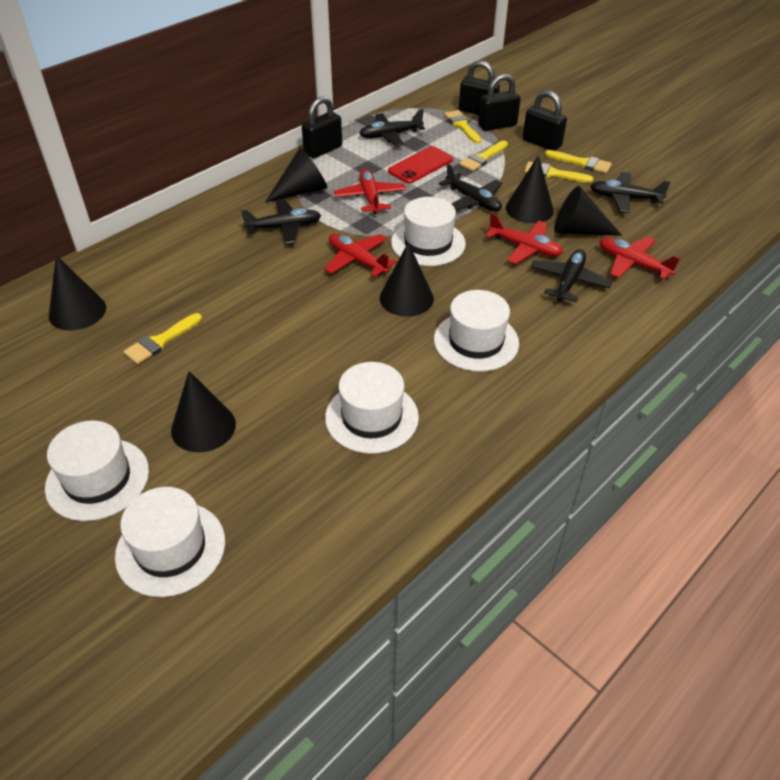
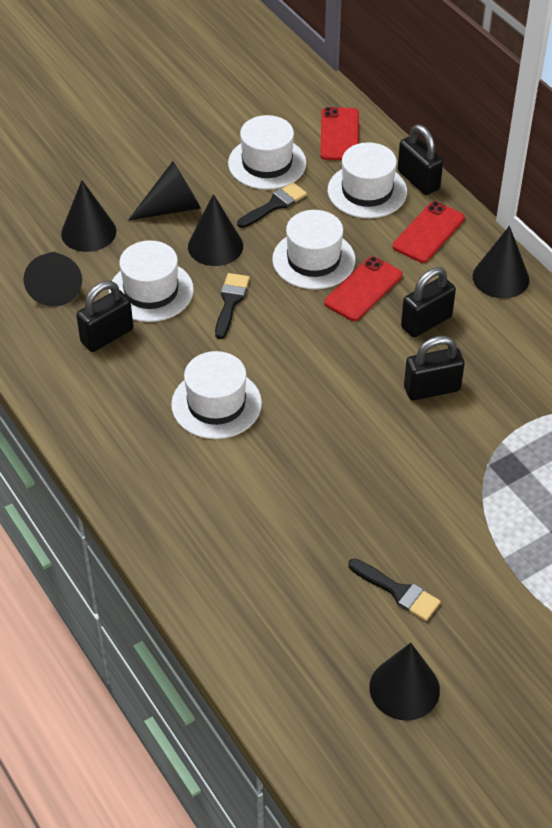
black brush: 0 -> 3
black plane: 5 -> 0
red phone: 1 -> 3
red plane: 4 -> 0
yellow brush: 5 -> 0

